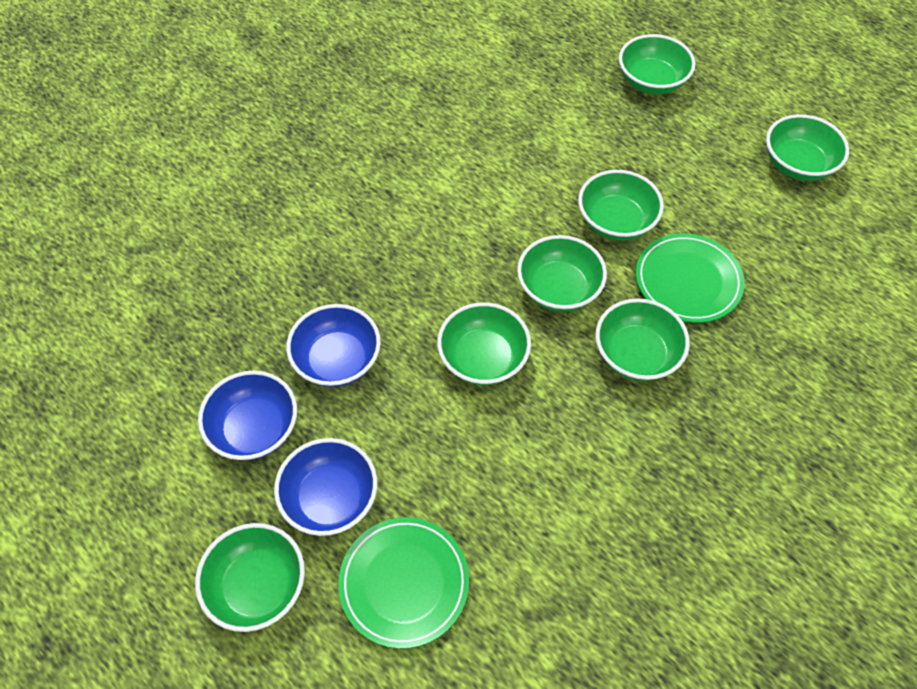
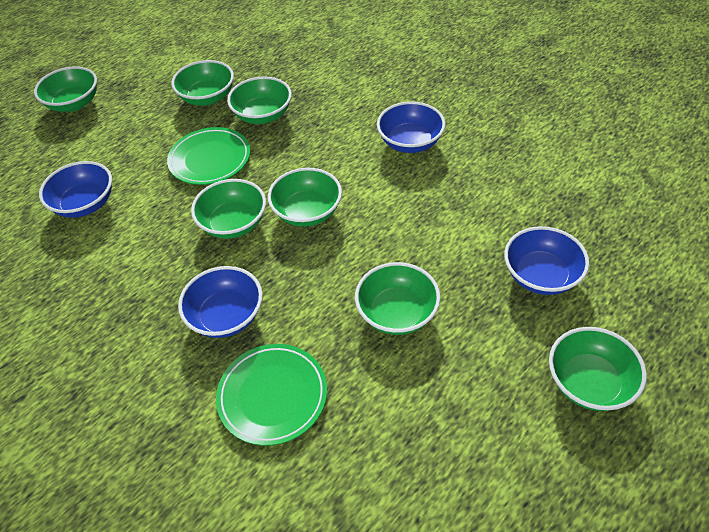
blue bowl: 3 -> 4

